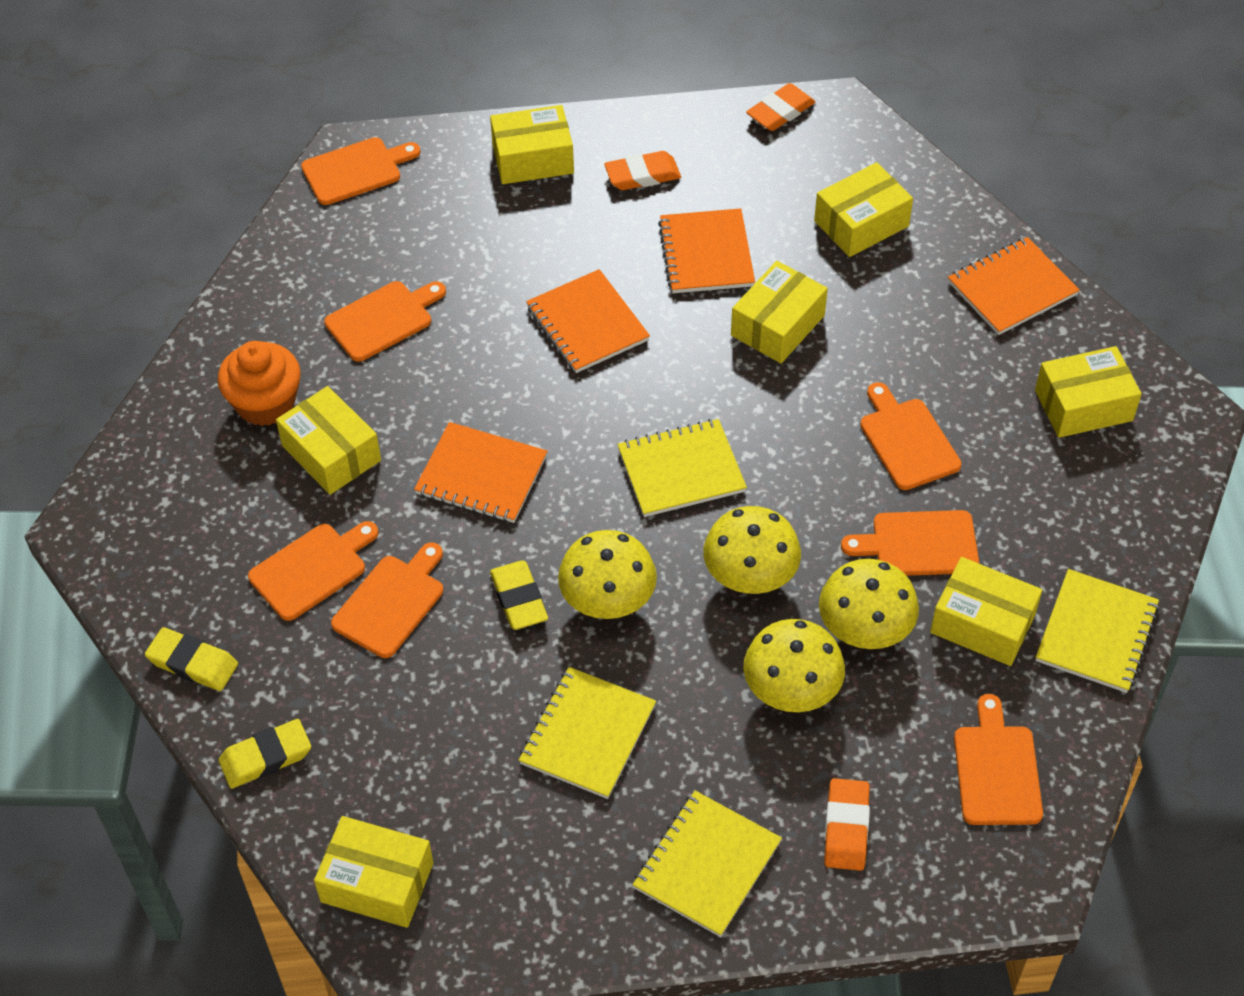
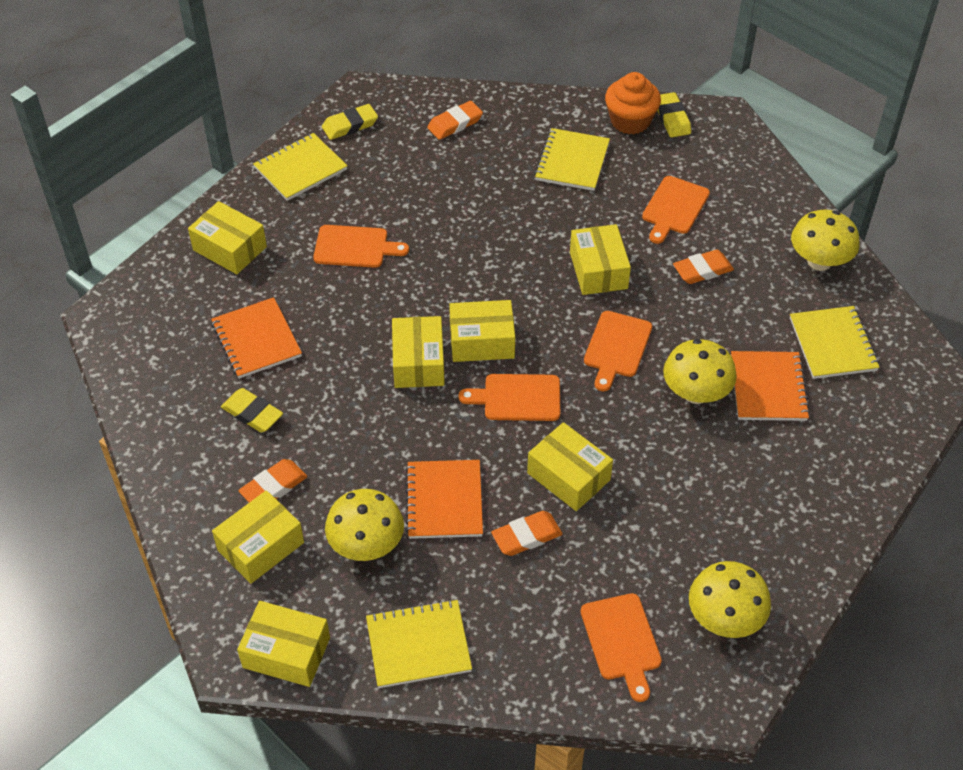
orange cutting board: 7 -> 5
orange eraser: 3 -> 4
orange notebook: 4 -> 3

